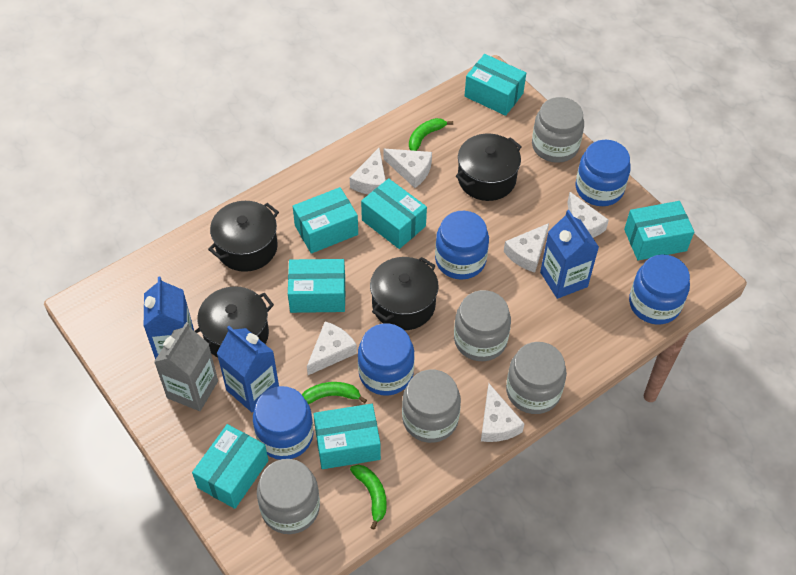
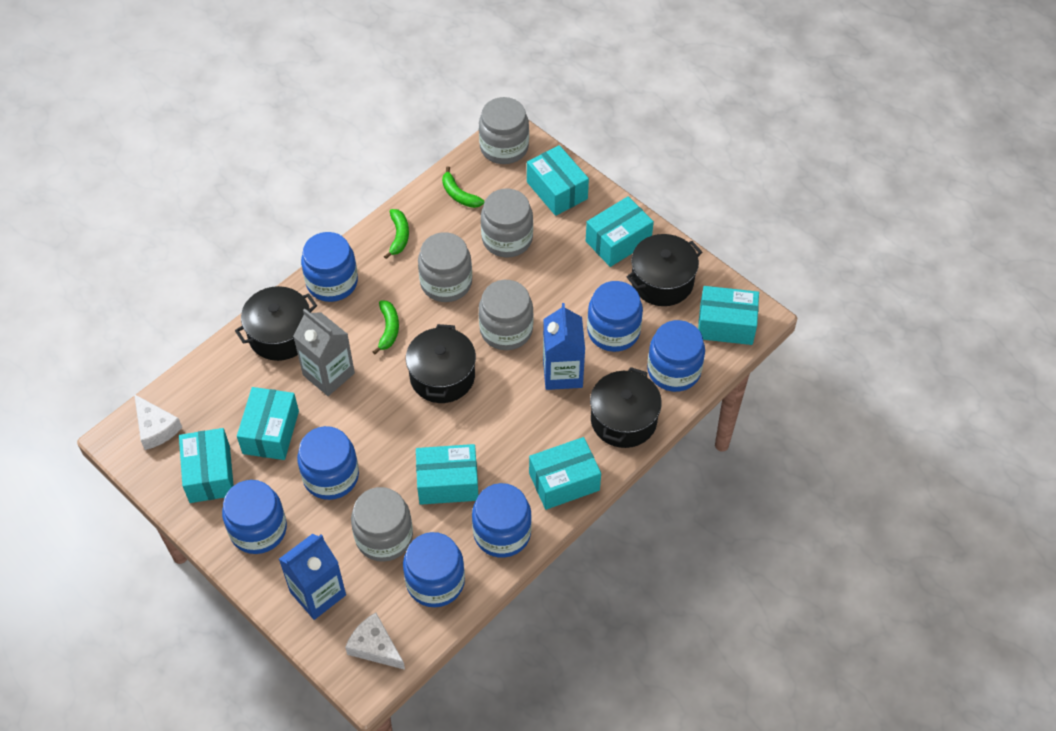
blue carton: 3 -> 2
blue jar: 5 -> 7
white cheese: 6 -> 2

